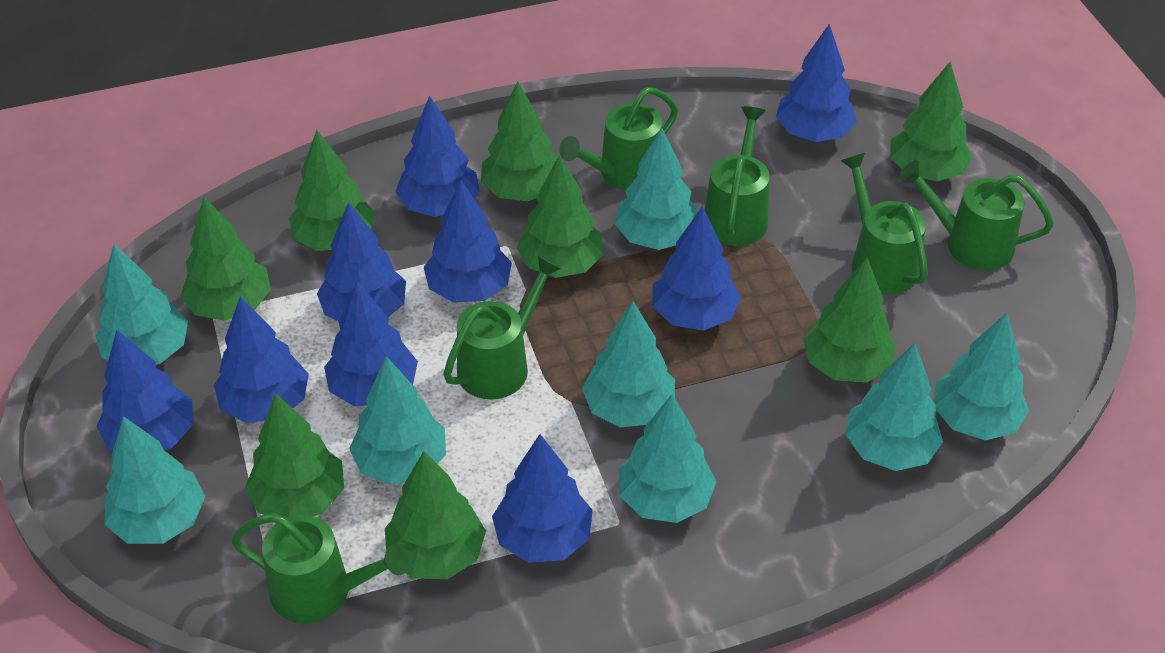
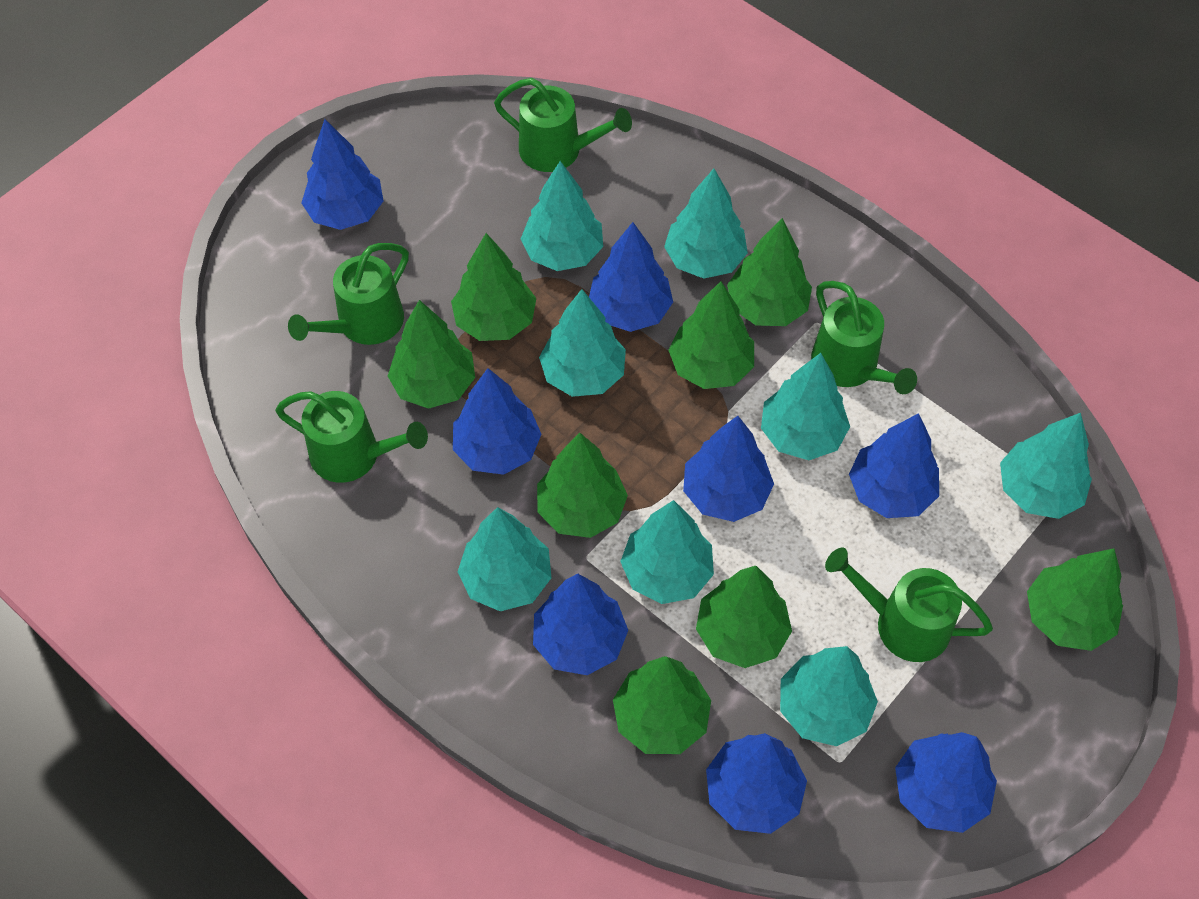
blue tree: 9 -> 8
green watering can: 6 -> 5

